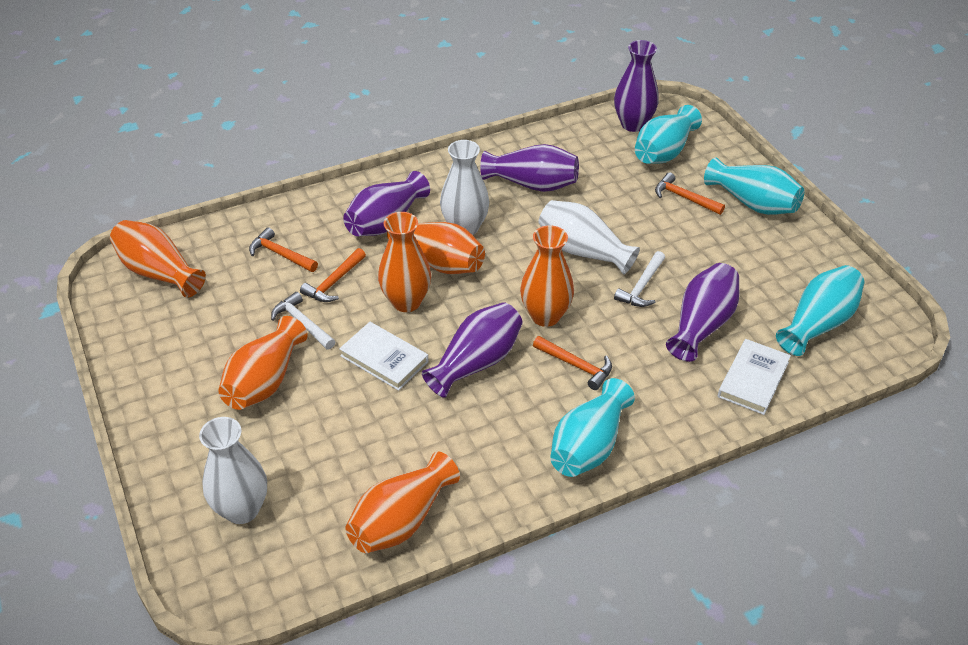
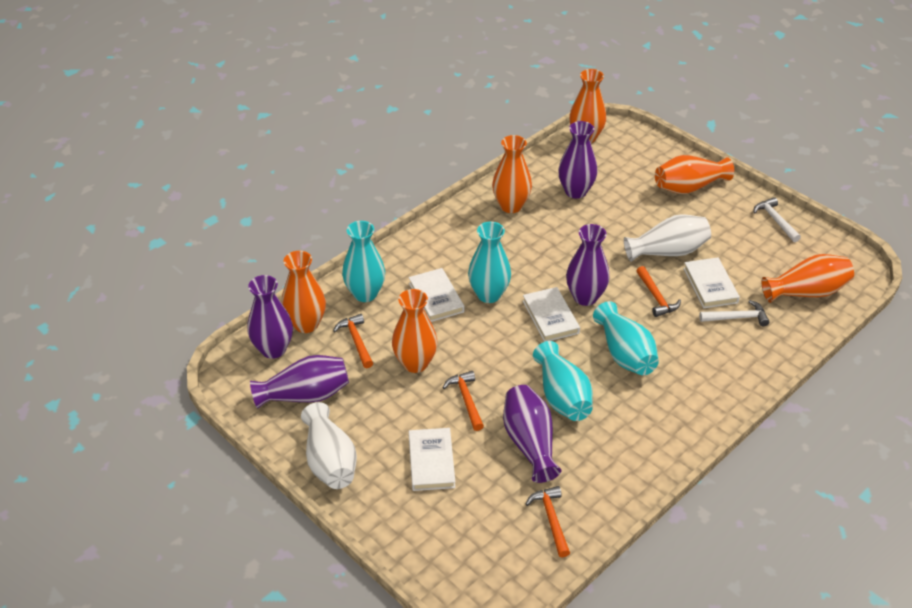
white book: 2 -> 4
white vase: 3 -> 2

